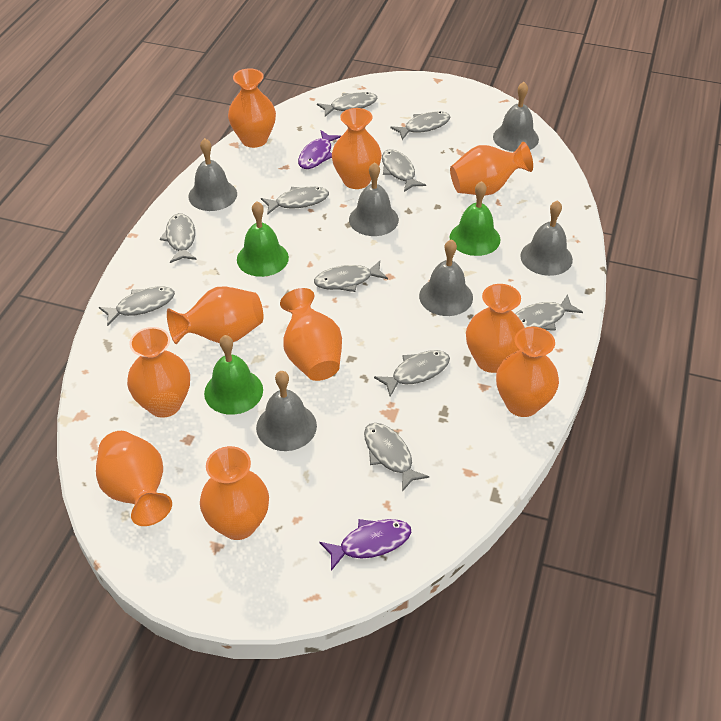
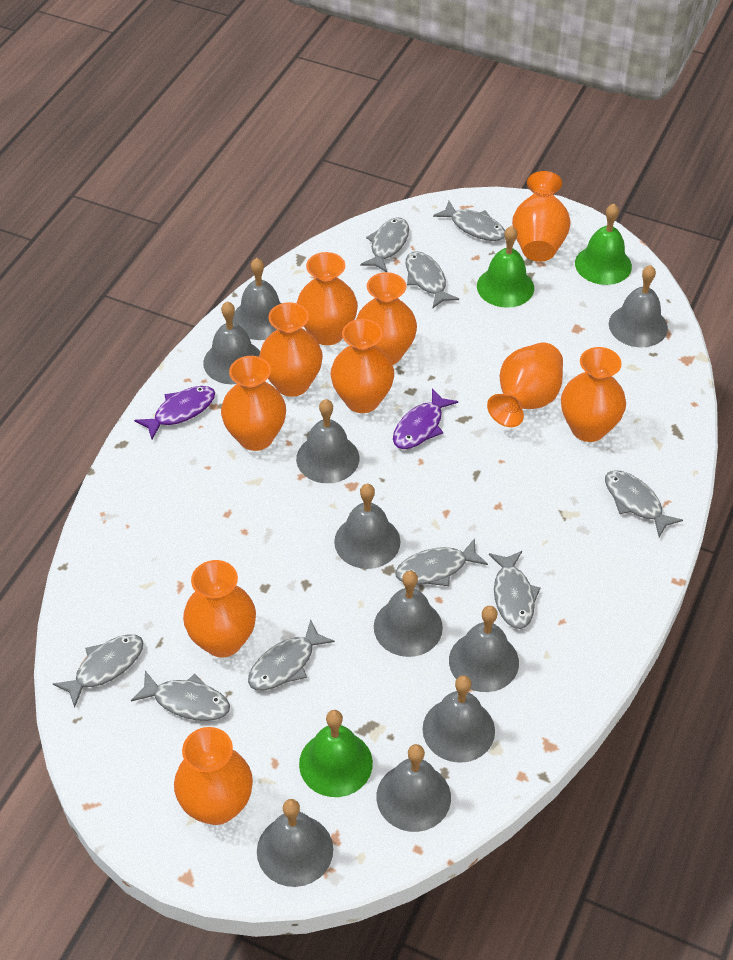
grey bell: 6 -> 10
grey fish: 10 -> 9

